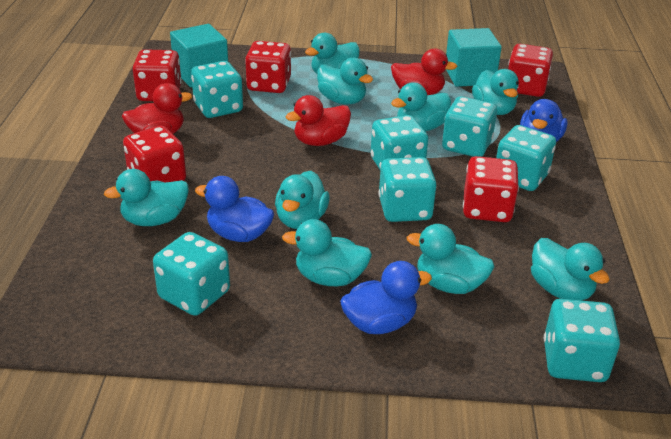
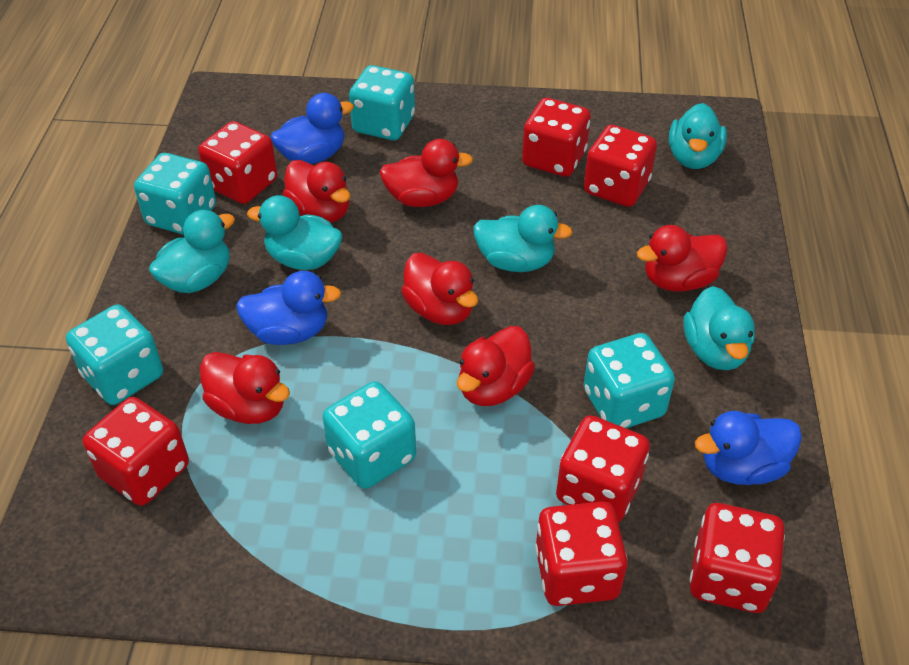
red dice: 5 -> 7
red duck: 3 -> 6
turquoise cube: 2 -> 0
turquoise dice: 7 -> 5
turquoise duck: 9 -> 5

